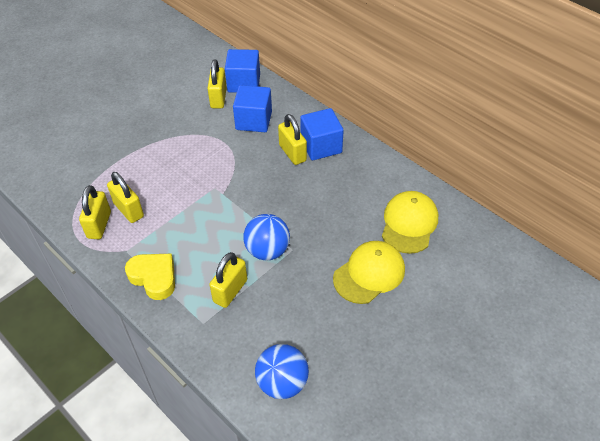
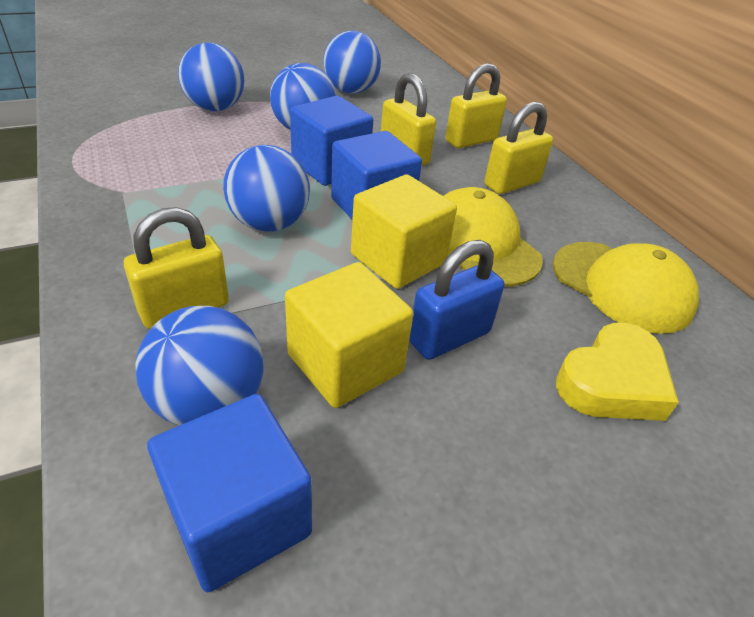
blue ball: 2 -> 5
blue padlock: 0 -> 1
yellow cube: 0 -> 2
yellow padlock: 5 -> 4

